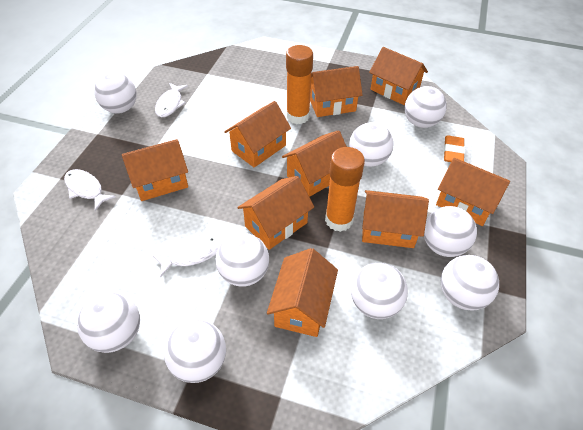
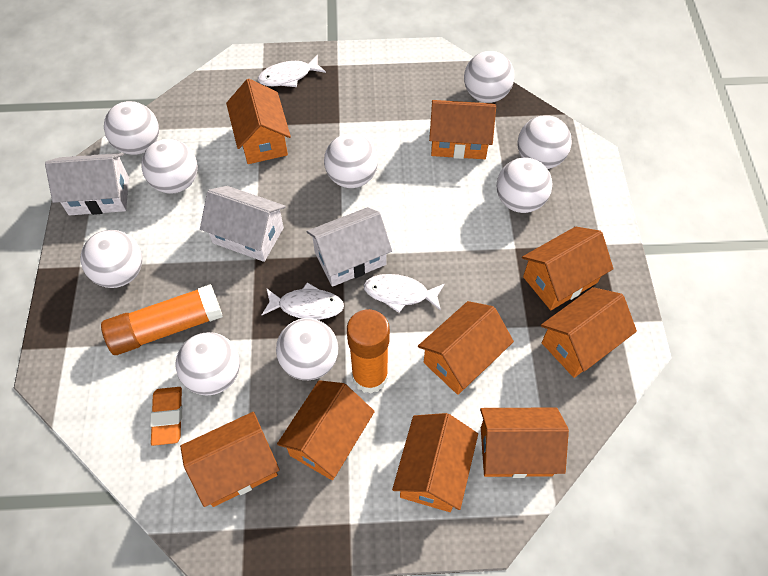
white house: 0 -> 3

